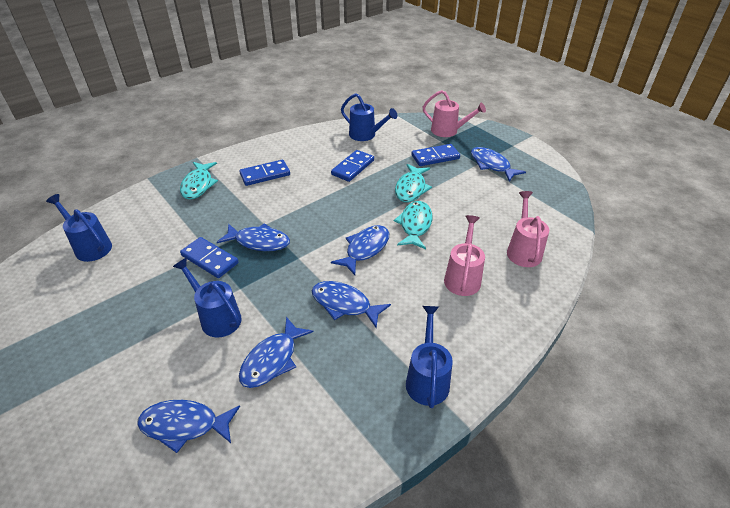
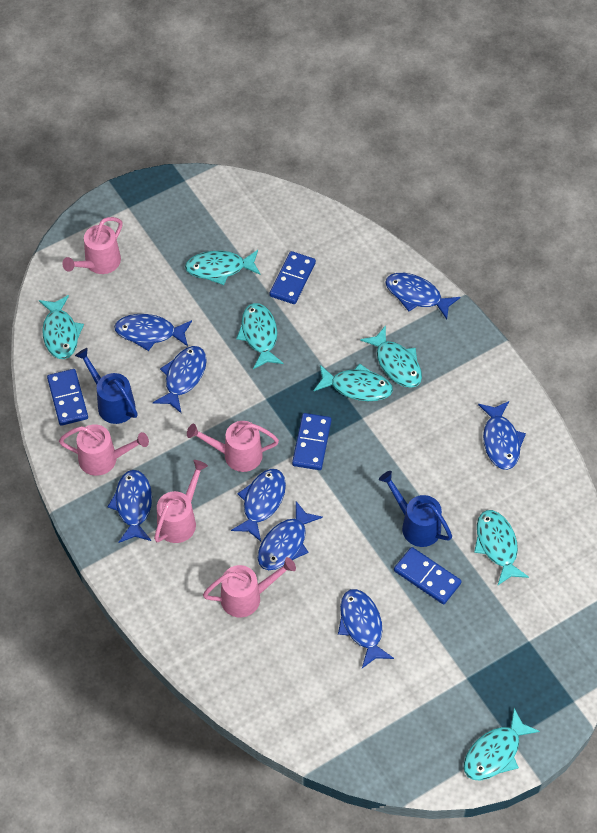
blue fish: 6 -> 8
blue watering can: 4 -> 2
pink watering can: 3 -> 5
turquoise fish: 3 -> 7

